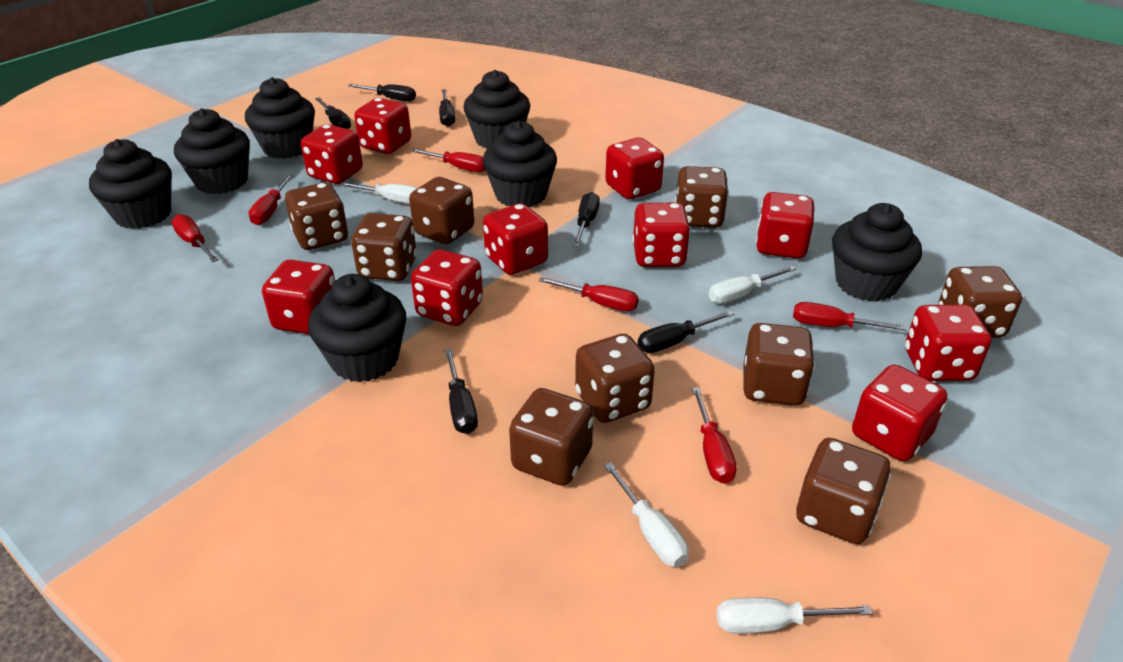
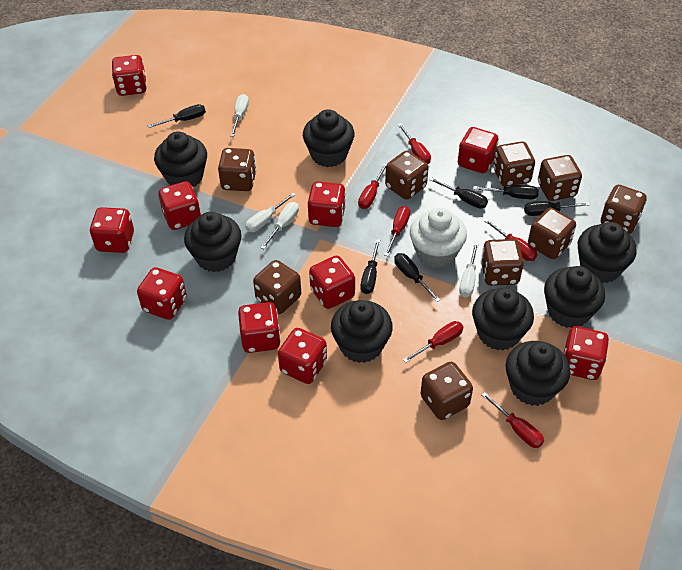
black cupcake: 7 -> 8
white cupcake: 0 -> 1

